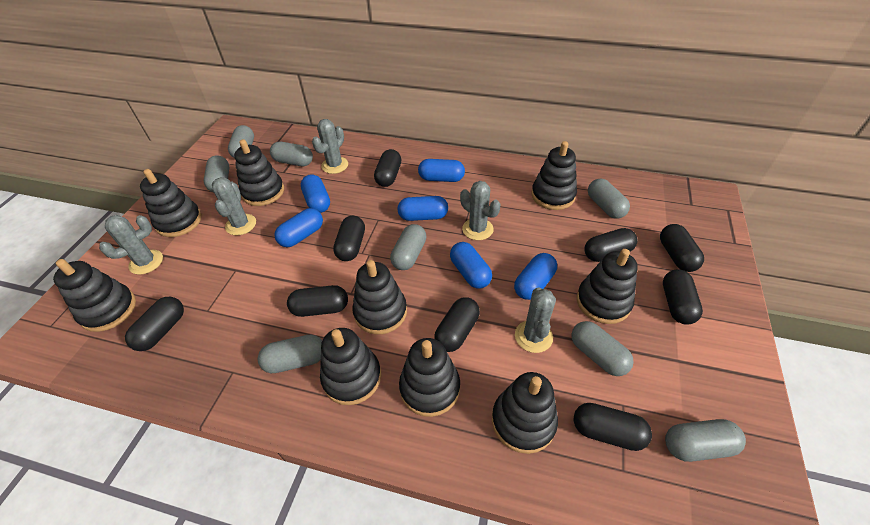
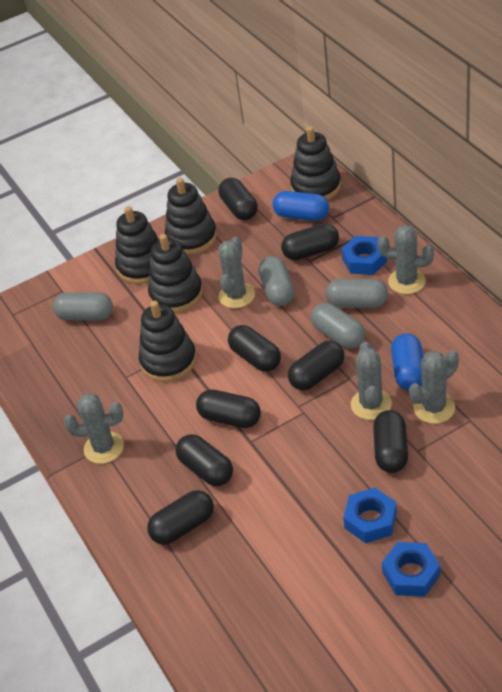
black capsule: 9 -> 8
black stacking toy: 9 -> 5
blue capsule: 6 -> 2
blue nut: 0 -> 3
grey capsule: 8 -> 4

